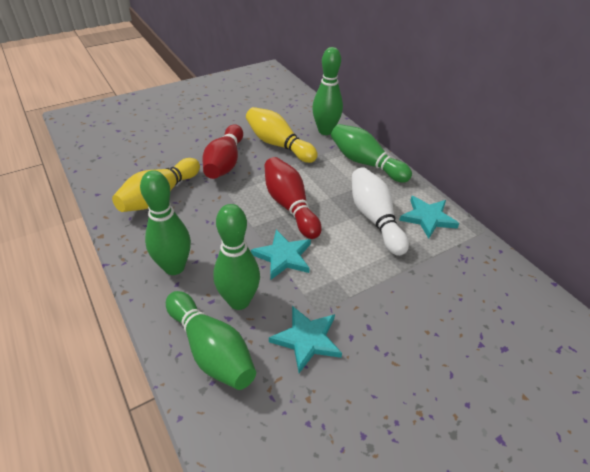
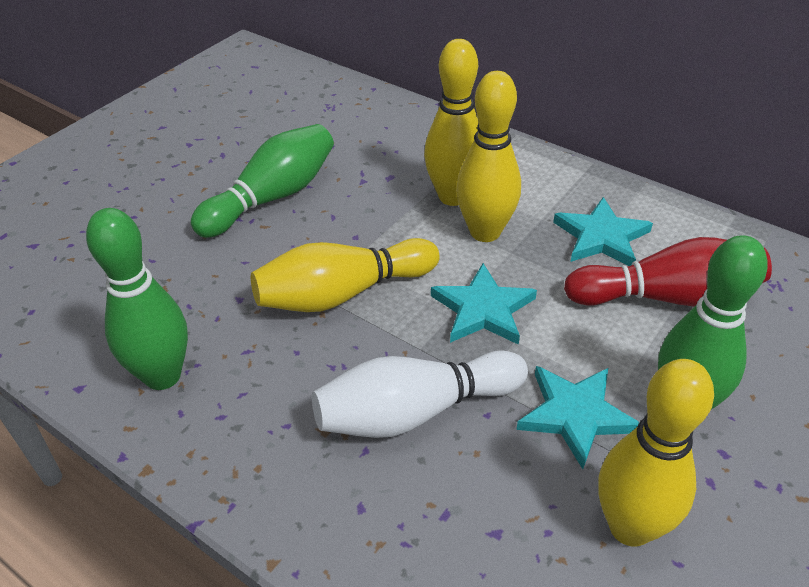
green bowling pin: 5 -> 3
red bowling pin: 2 -> 1
yellow bowling pin: 2 -> 4

